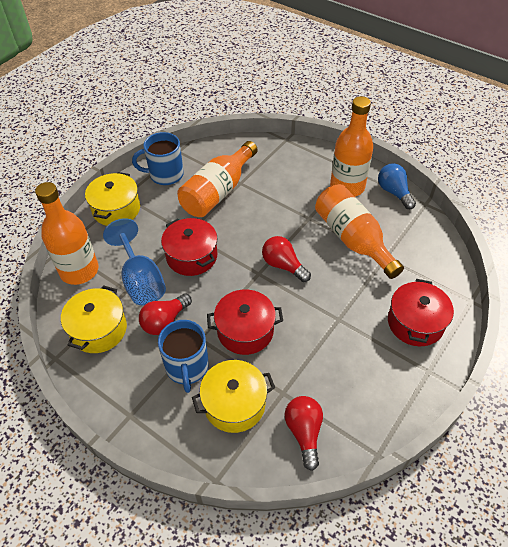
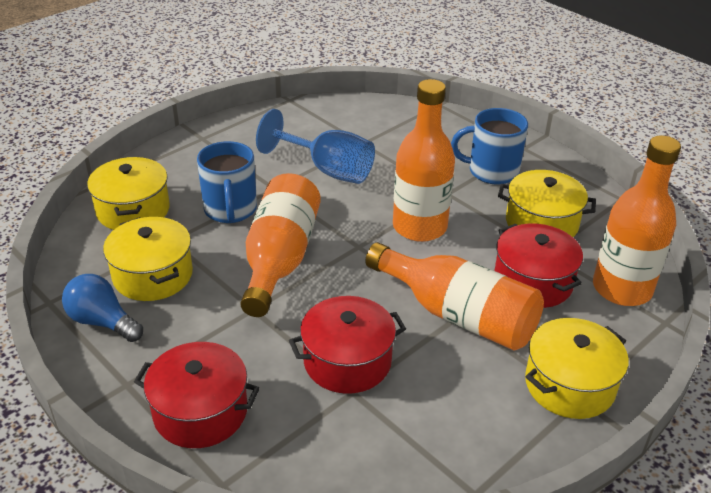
red light bulb: 3 -> 0
yellow pot: 3 -> 4

